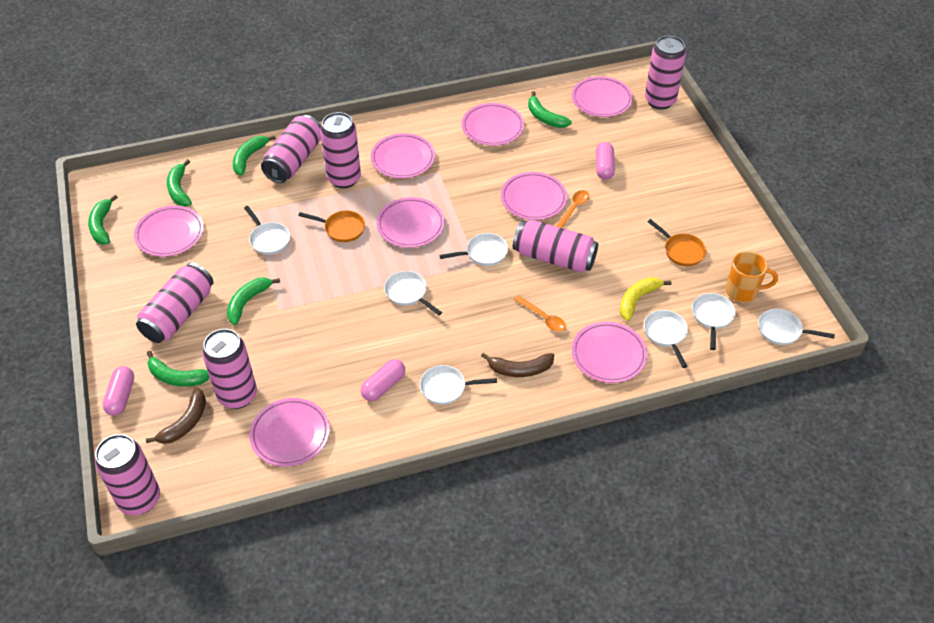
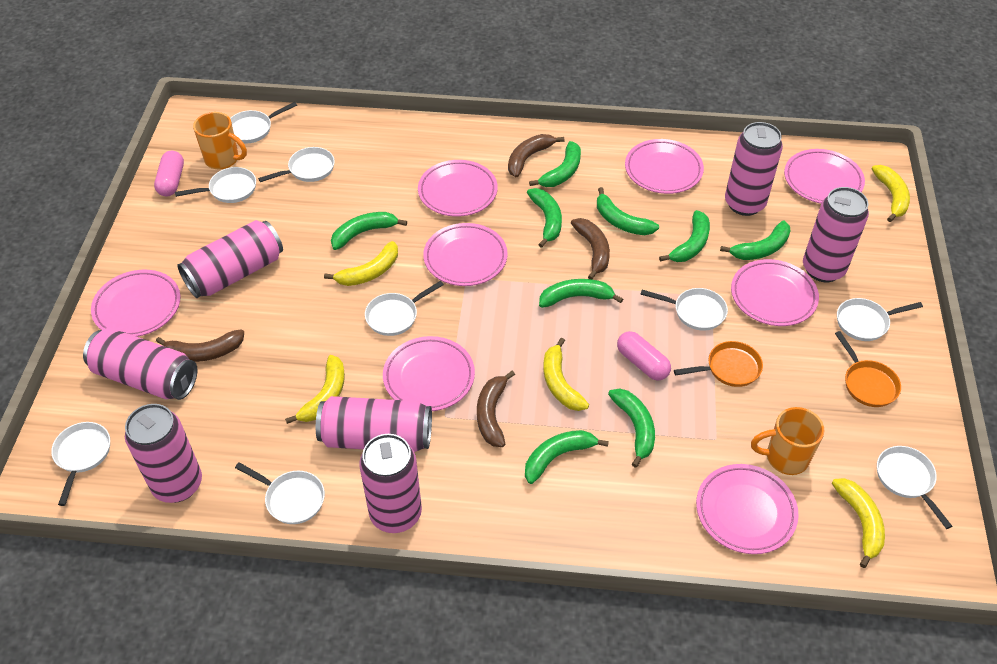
brown banana: 2 -> 4
green banana: 6 -> 9
orange mug: 1 -> 2
orange spoon: 2 -> 0
pink capsule: 3 -> 2
white pan: 7 -> 9
yellow banana: 1 -> 5

